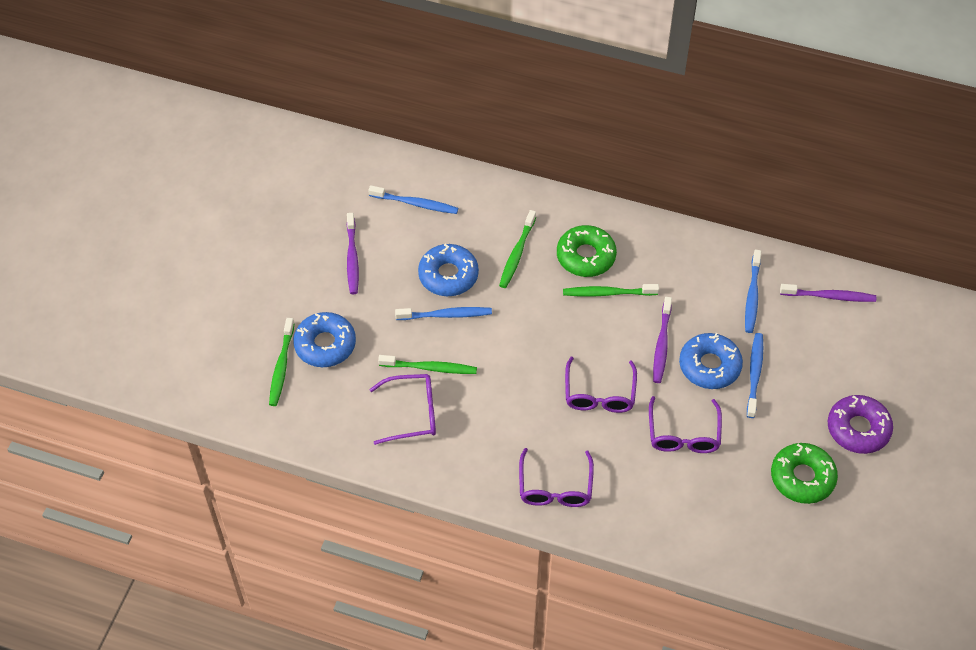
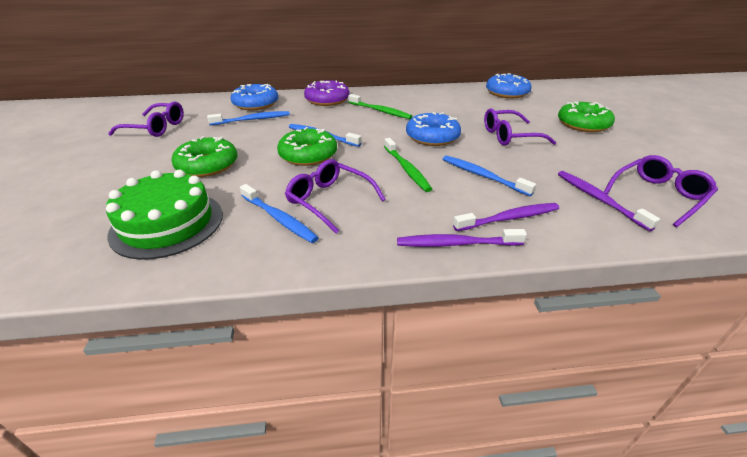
green cake: 0 -> 1
green donut: 2 -> 3
green toothbrush: 4 -> 2

